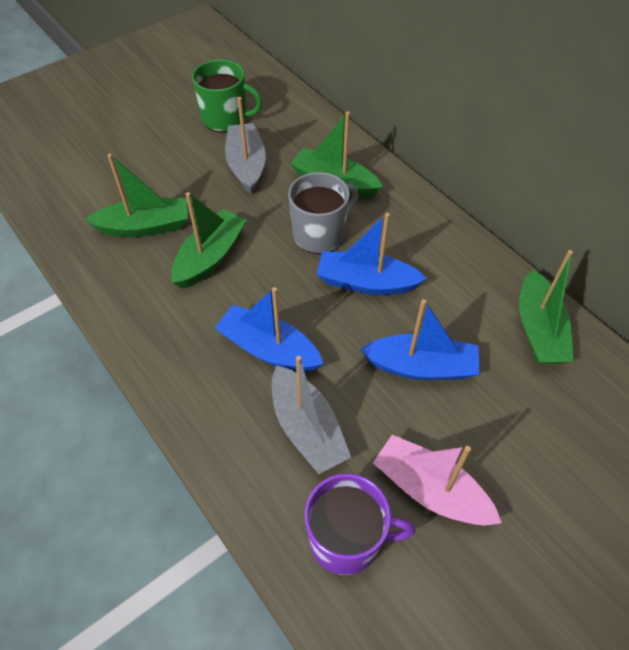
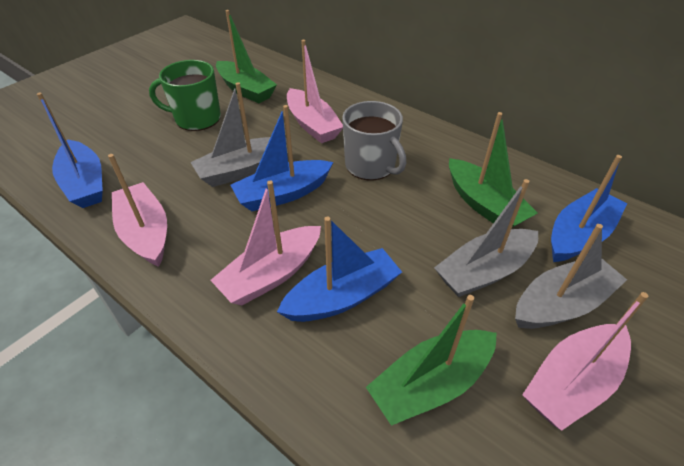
blue boat: 3 -> 4
green boat: 4 -> 3
grey boat: 2 -> 3
pink boat: 1 -> 4
purple mug: 1 -> 0

